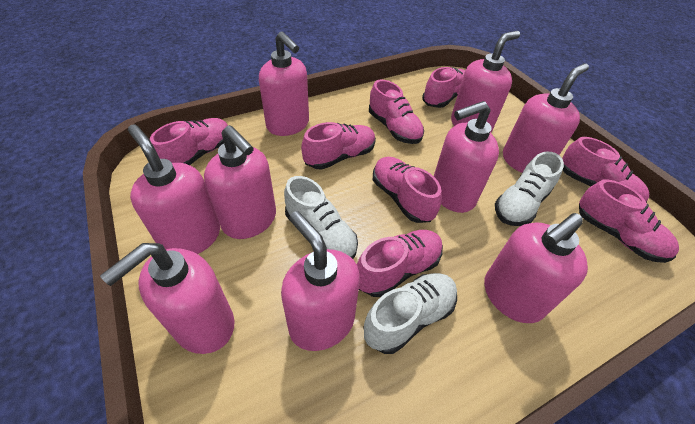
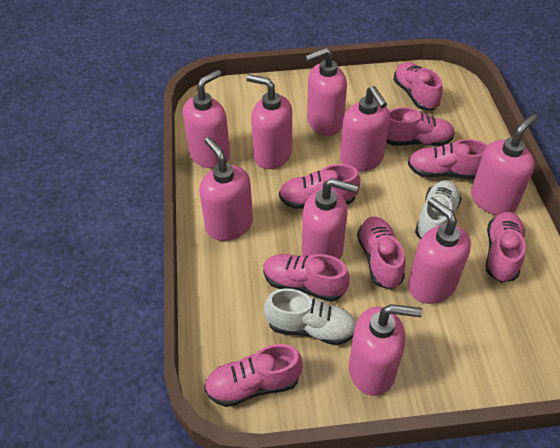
white shoe: 3 -> 2

